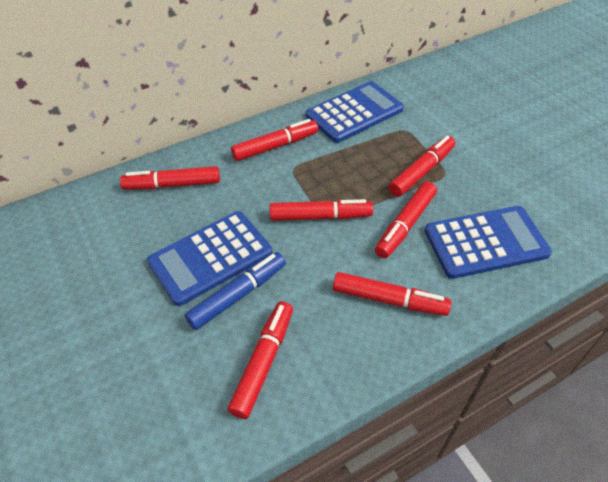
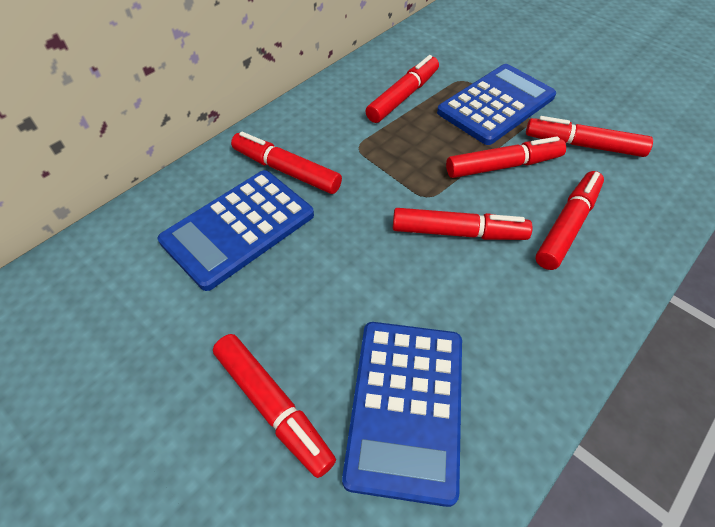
blue marker: 1 -> 0

